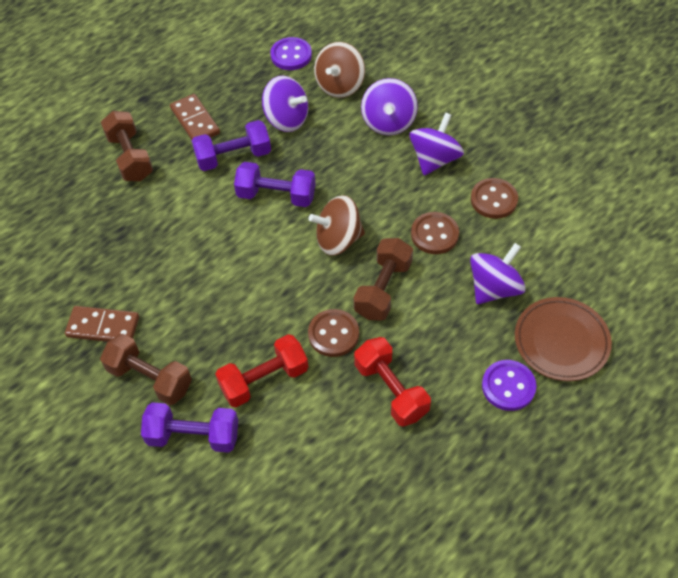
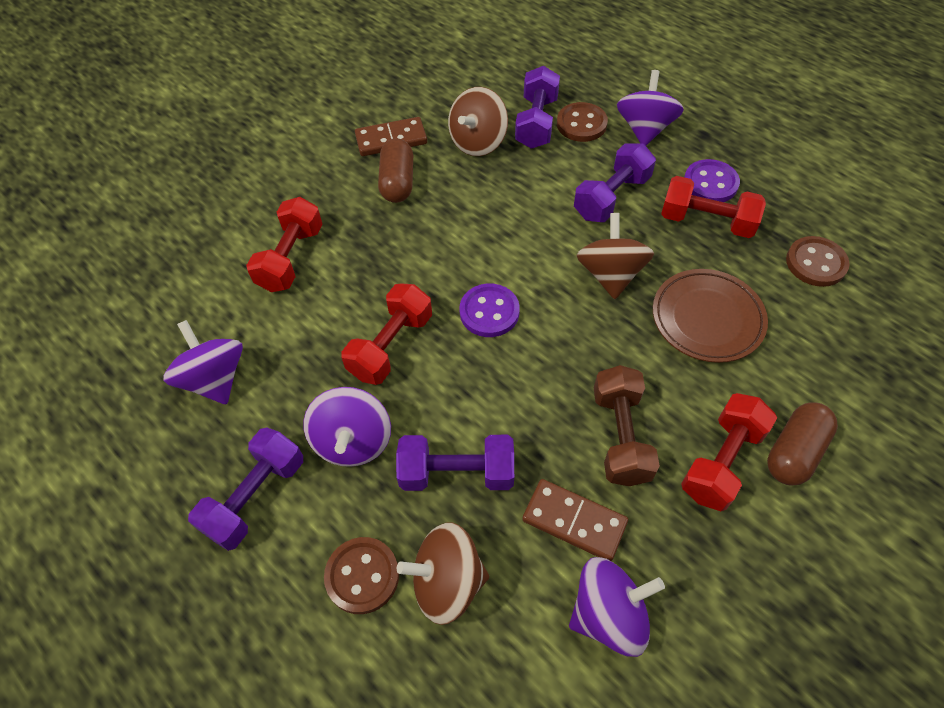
brown capsule: 0 -> 2
brown dumbbell: 3 -> 1
brown spinning top: 2 -> 3
purple dumbbell: 3 -> 4
red dumbbell: 2 -> 4

